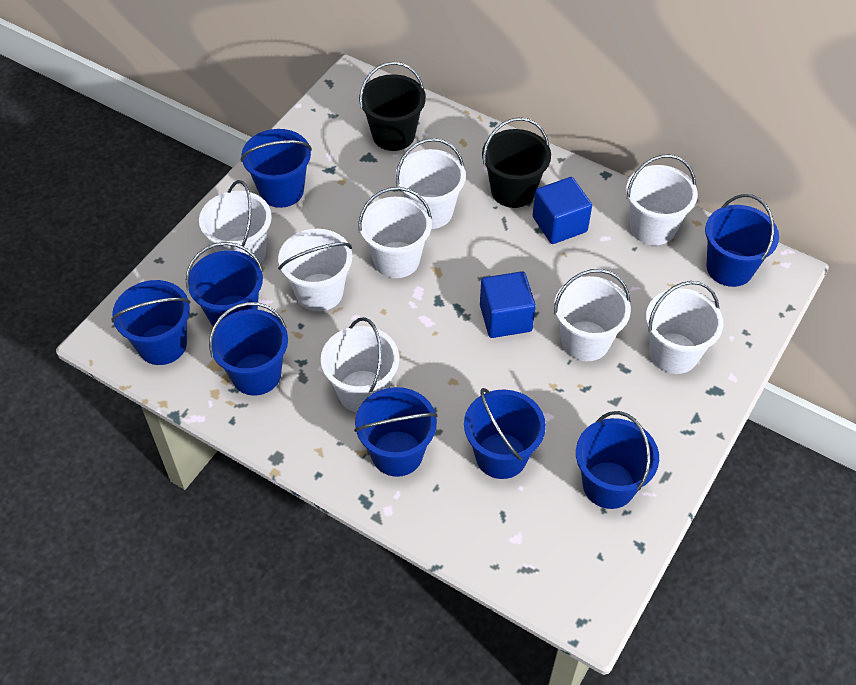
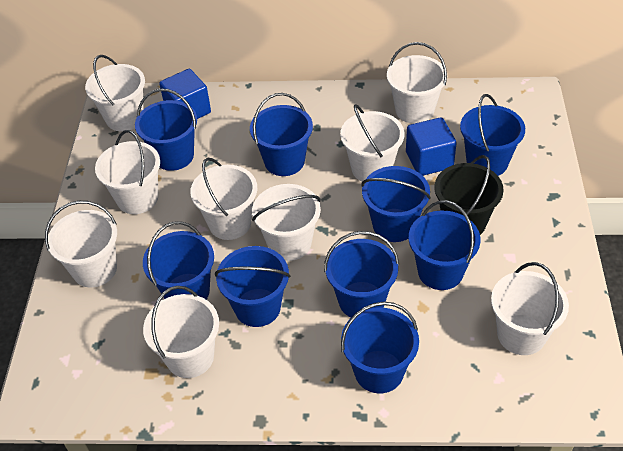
black bucket: 2 -> 1
blue bucket: 8 -> 9
white bucket: 8 -> 9

